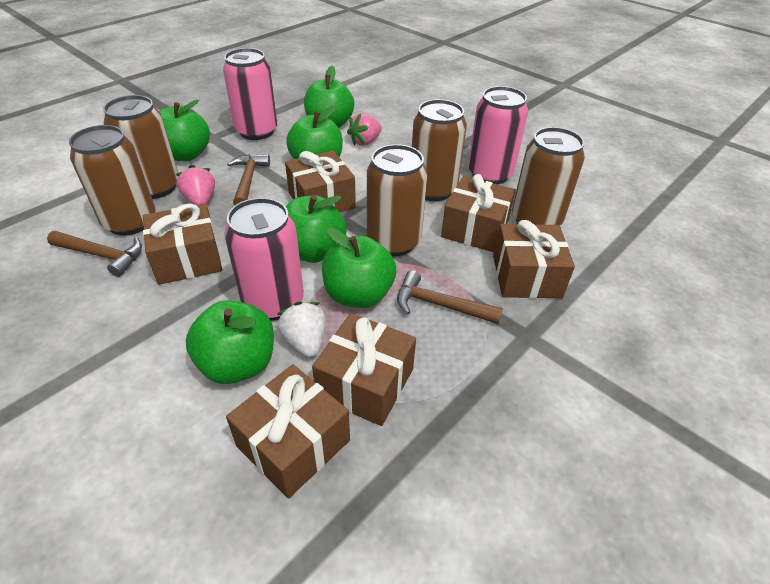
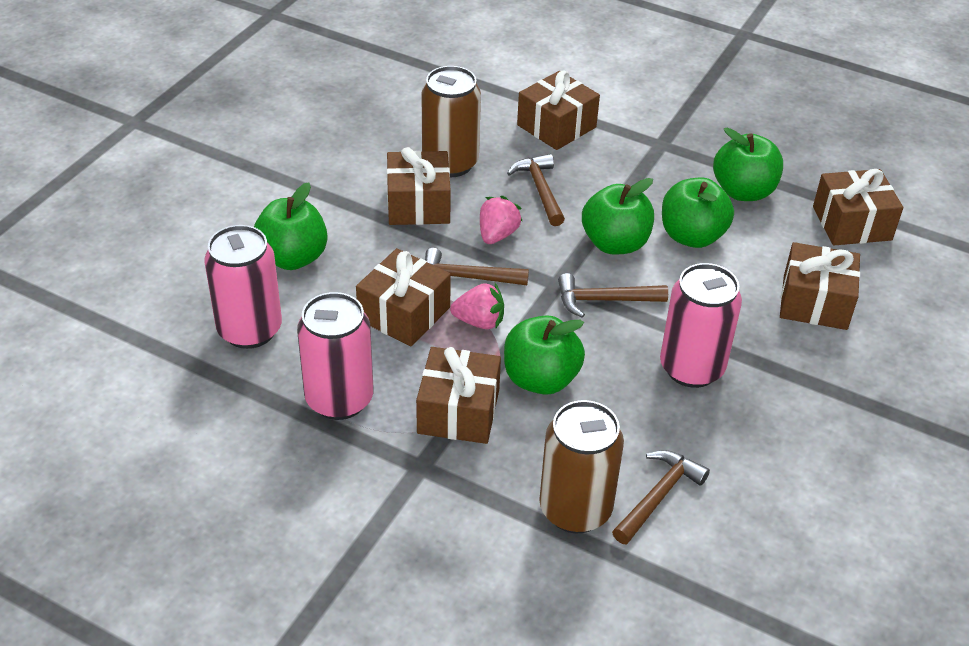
brown can: 5 -> 2
brown hammer: 3 -> 4
green apple: 6 -> 5
white strawberry: 1 -> 0

